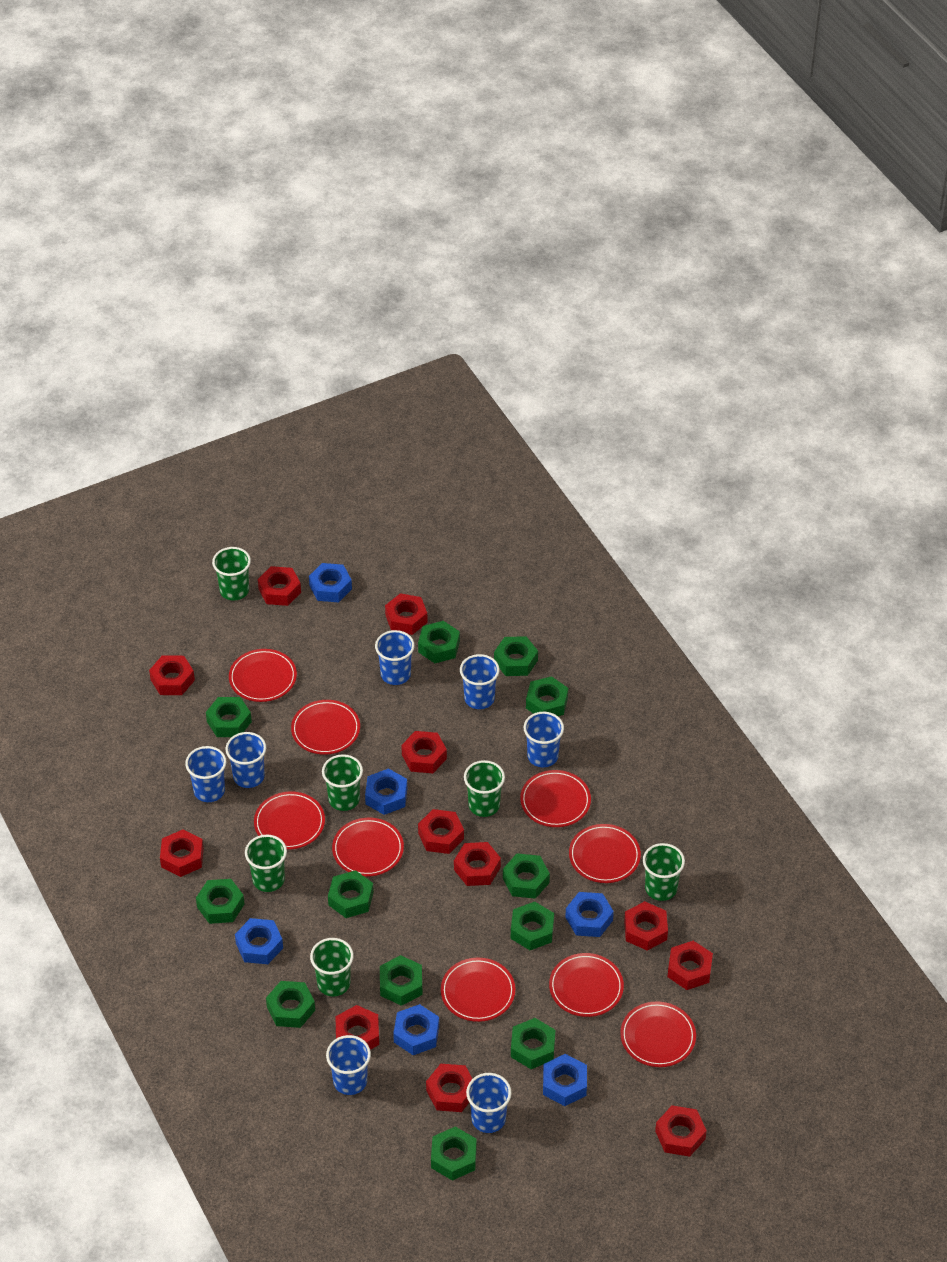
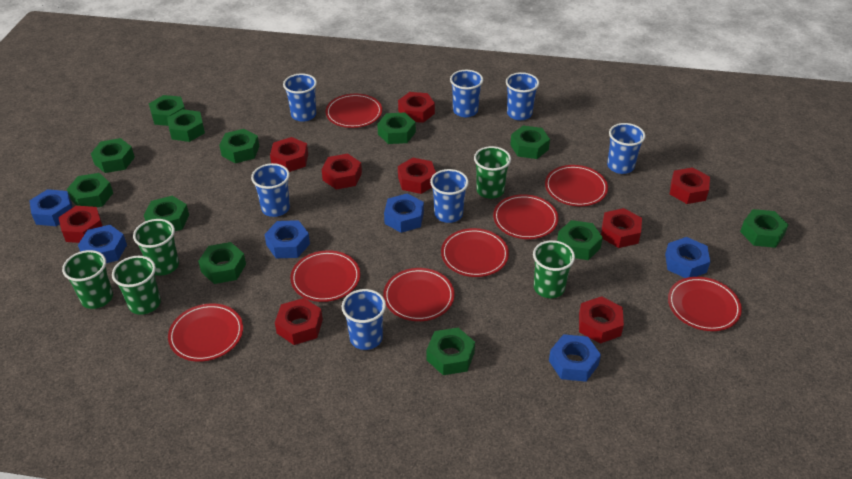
green cup: 6 -> 5
red nut: 12 -> 9
red plate: 9 -> 8

